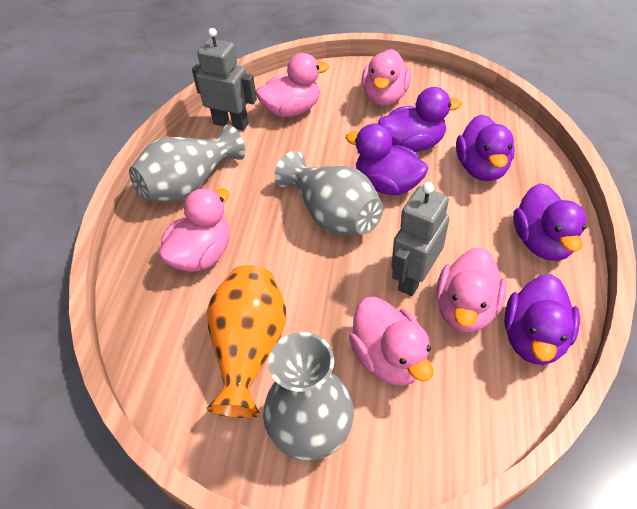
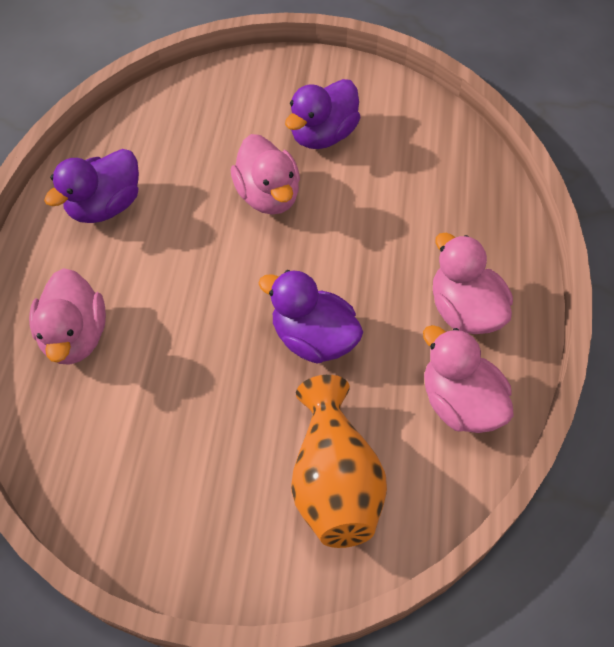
grey robot: 2 -> 0
grey vase: 3 -> 0
pink duck: 5 -> 4
purple duck: 5 -> 3

